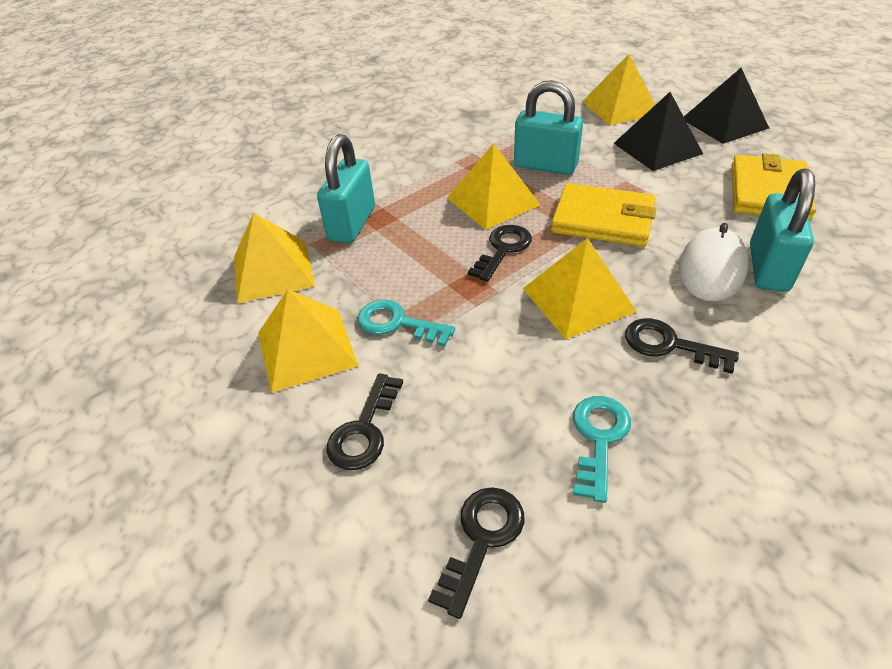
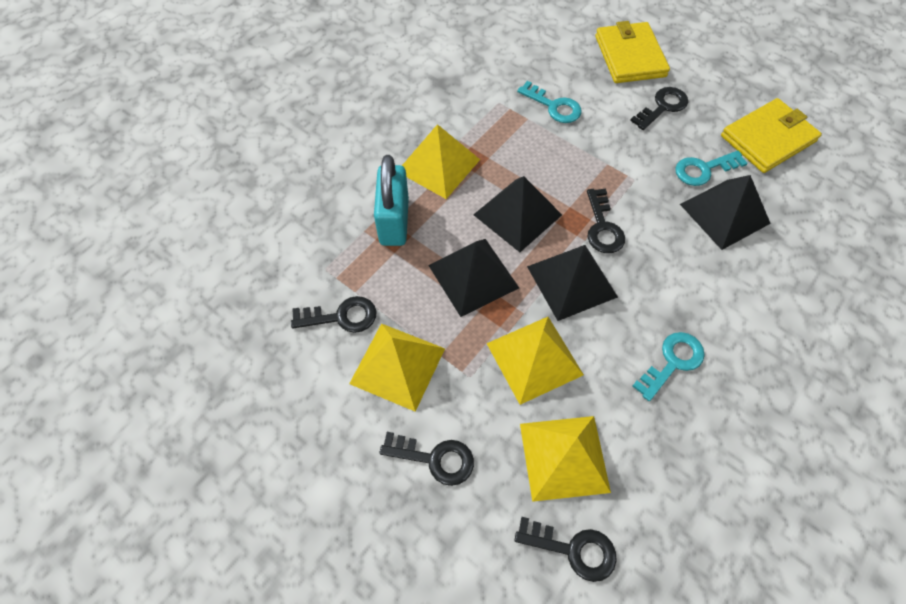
black key: 4 -> 5
black pyramid: 2 -> 4
turquoise key: 2 -> 3
turquoise padlock: 3 -> 1
white mouse: 1 -> 0
yellow pyramid: 5 -> 4

